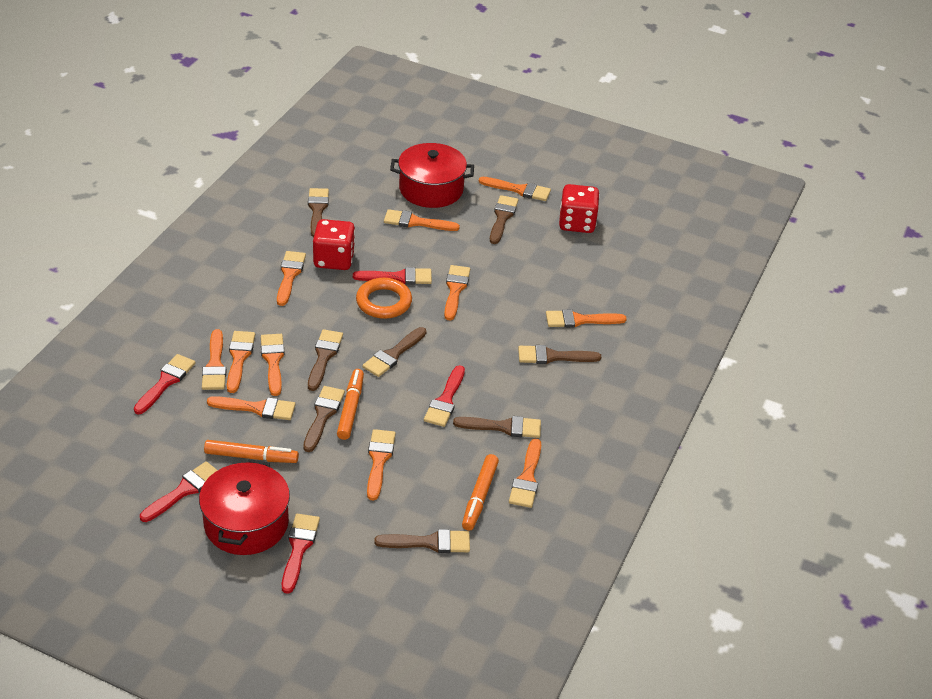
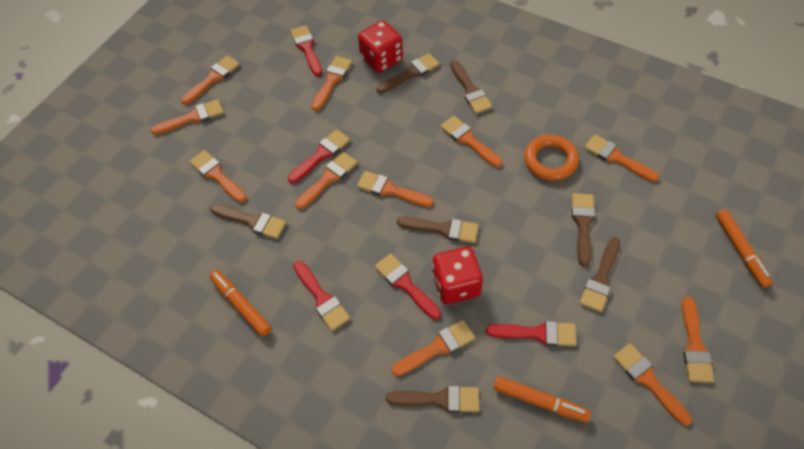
brown brush: 8 -> 7
red pot: 2 -> 0

